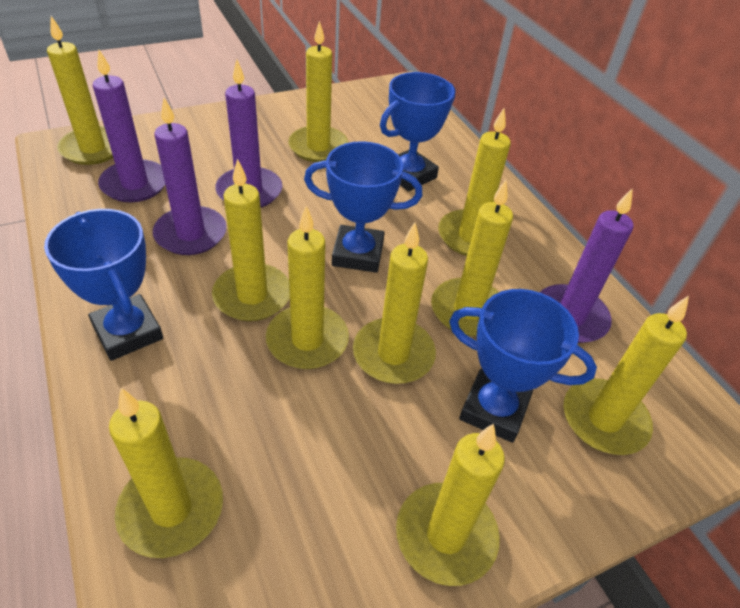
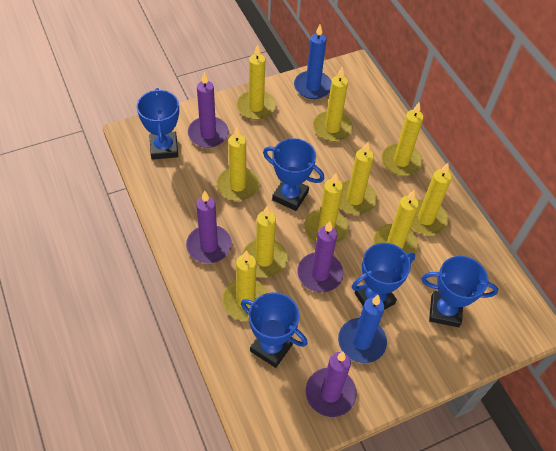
blue candle: 0 -> 2
blue trophy: 4 -> 5

